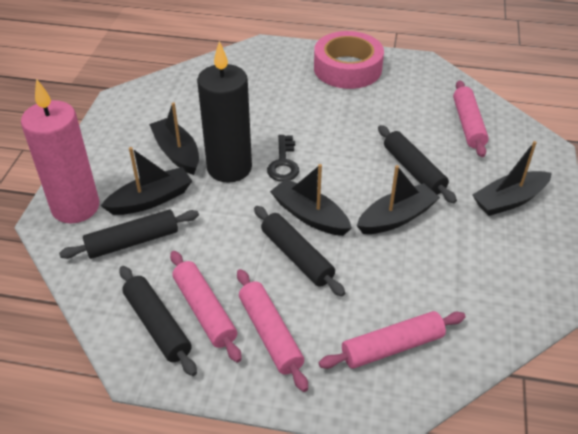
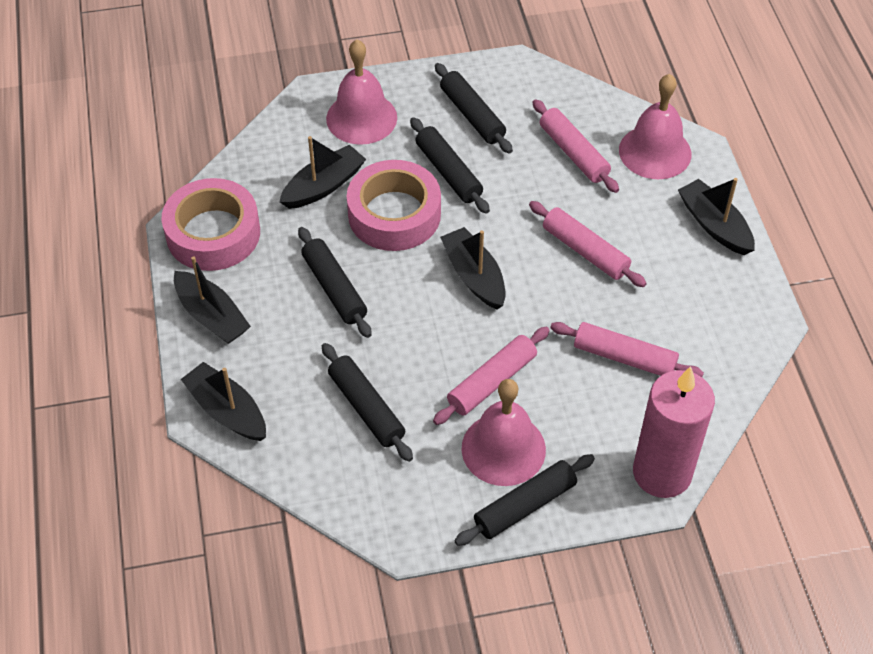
black candle: 1 -> 0
black key: 1 -> 0
black rolling pin: 4 -> 5
pink bell: 0 -> 3
pink tape: 1 -> 2

